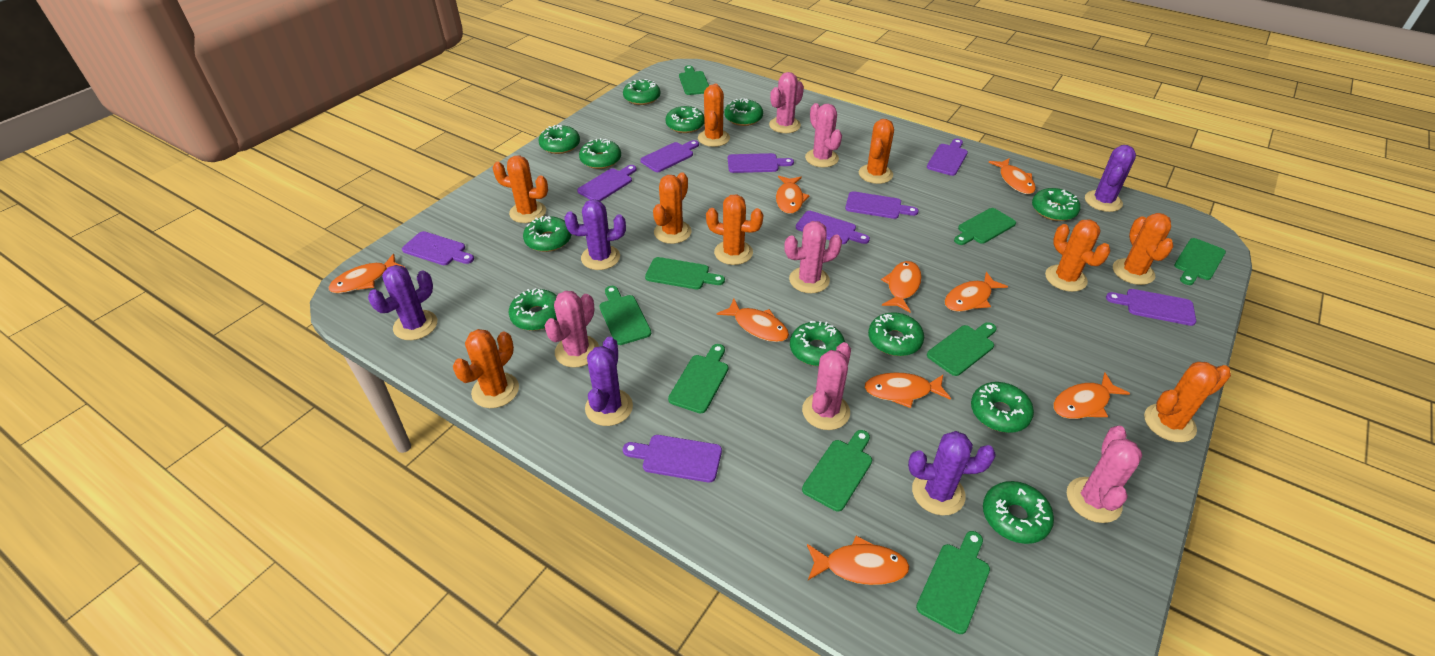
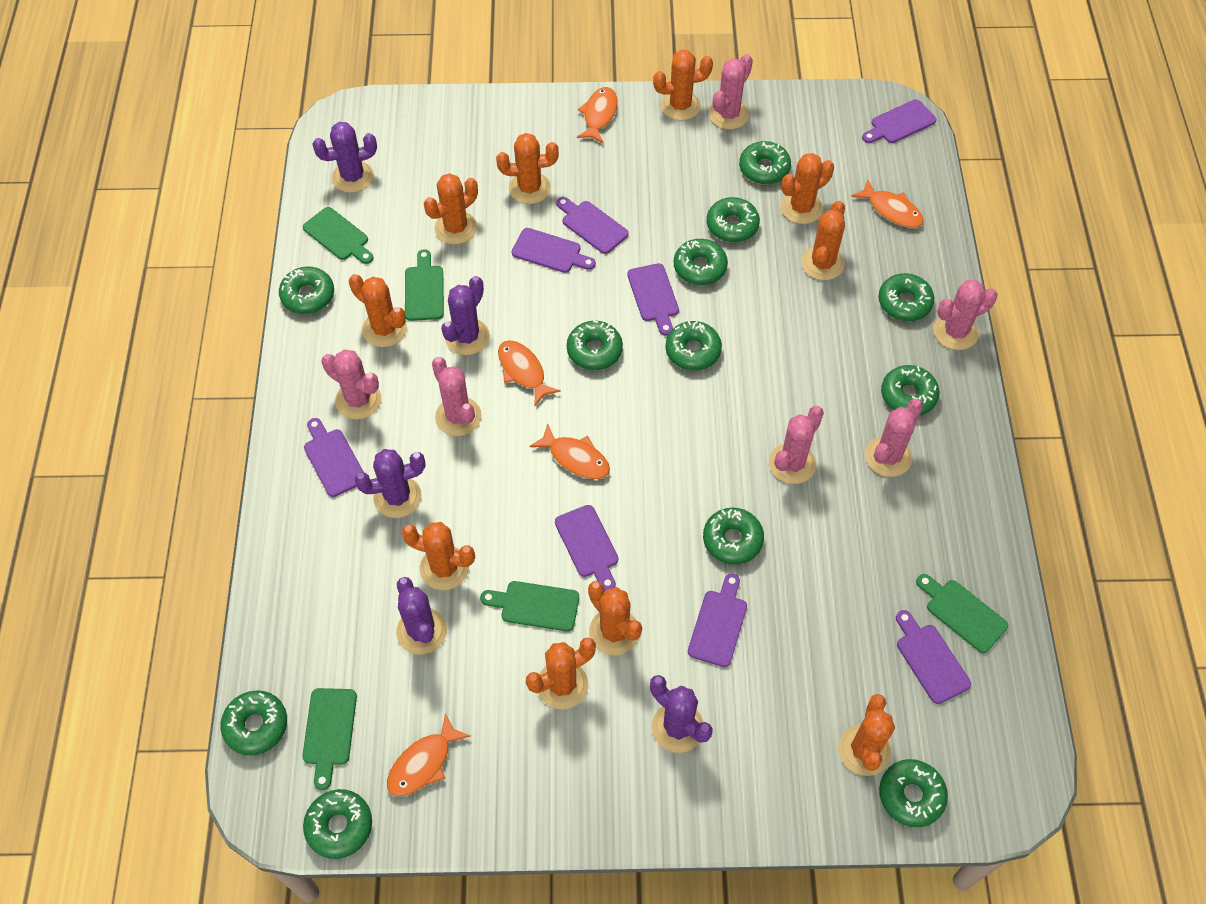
green cutting board: 9 -> 5
orange cactus: 9 -> 10
orange fish: 9 -> 5
purple cutting board: 9 -> 8

